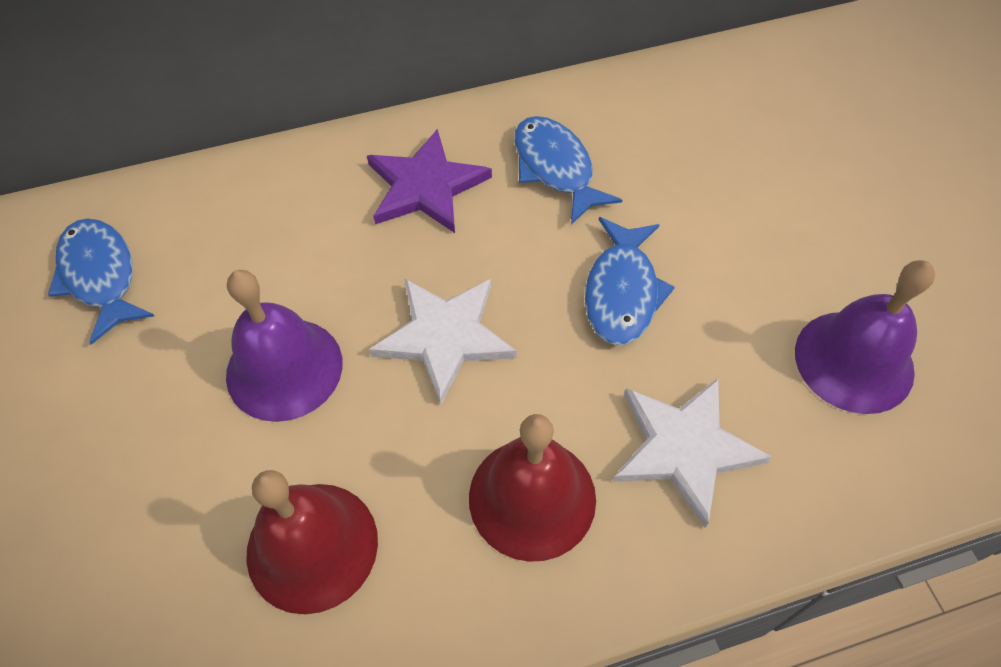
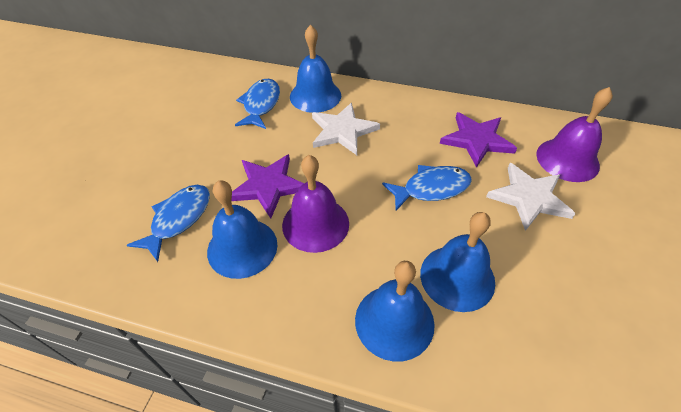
blue bell: 0 -> 4
purple star: 1 -> 2
red bell: 2 -> 0

